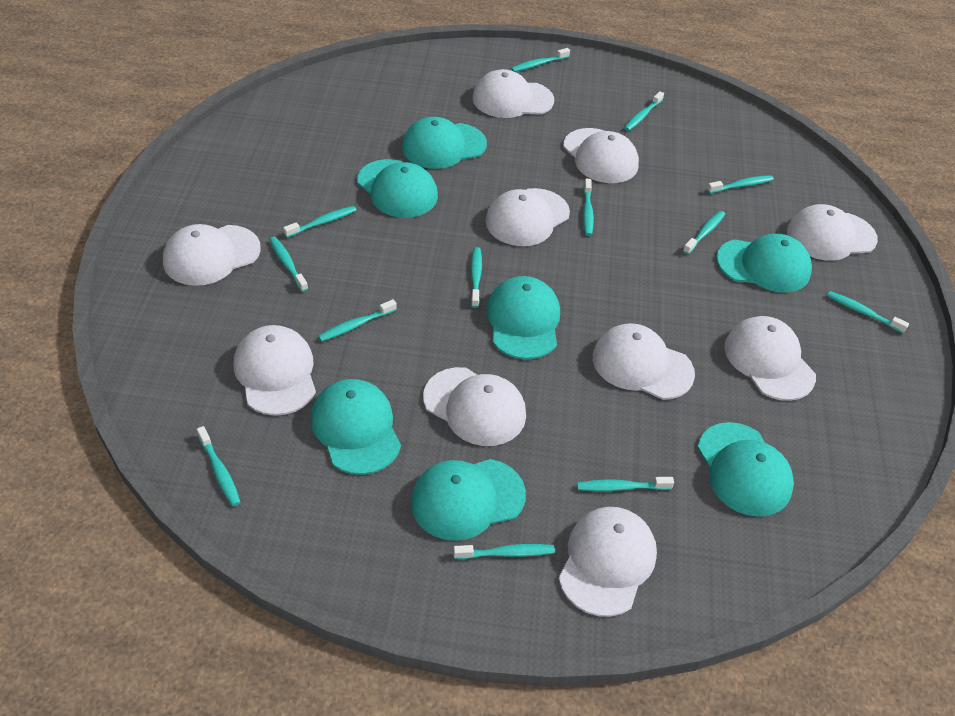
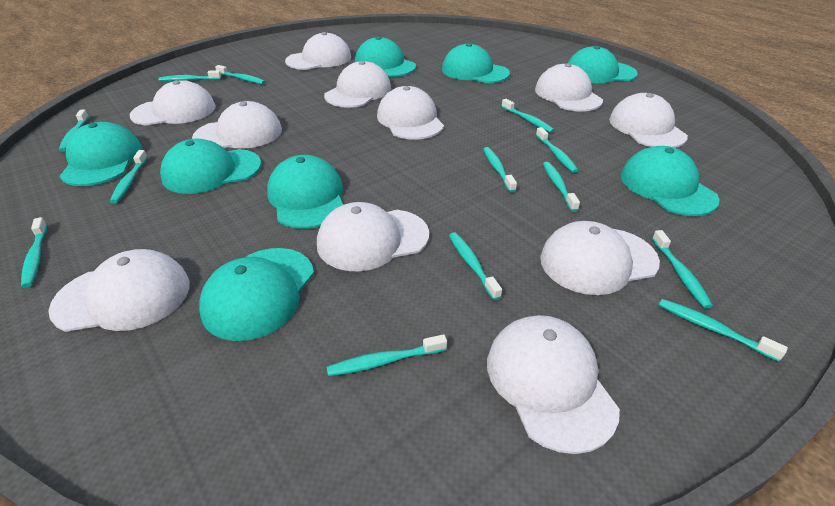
turquoise cap: 7 -> 8
white cap: 10 -> 11

